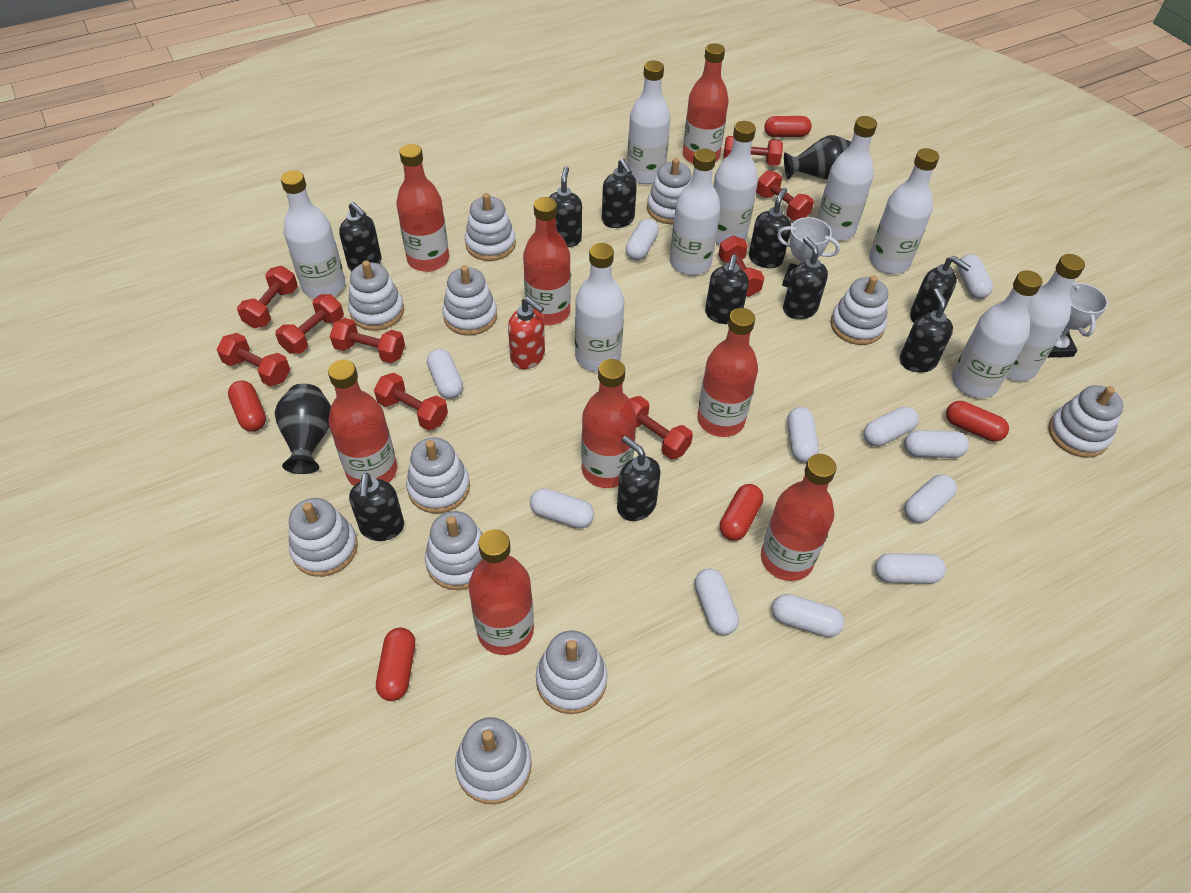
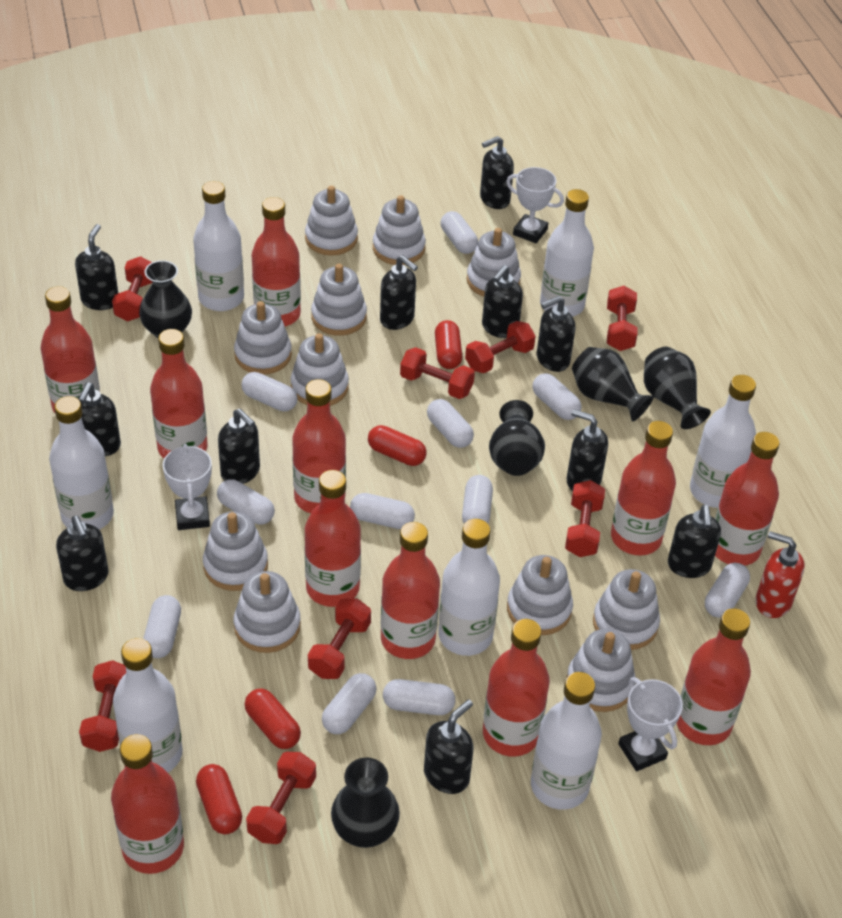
black soap dispenser: 10 -> 11
black vase: 2 -> 5
red bottle: 8 -> 11
red capsule: 5 -> 4
red dumbbell: 9 -> 8
white bottle: 9 -> 7
white trophy: 2 -> 3

